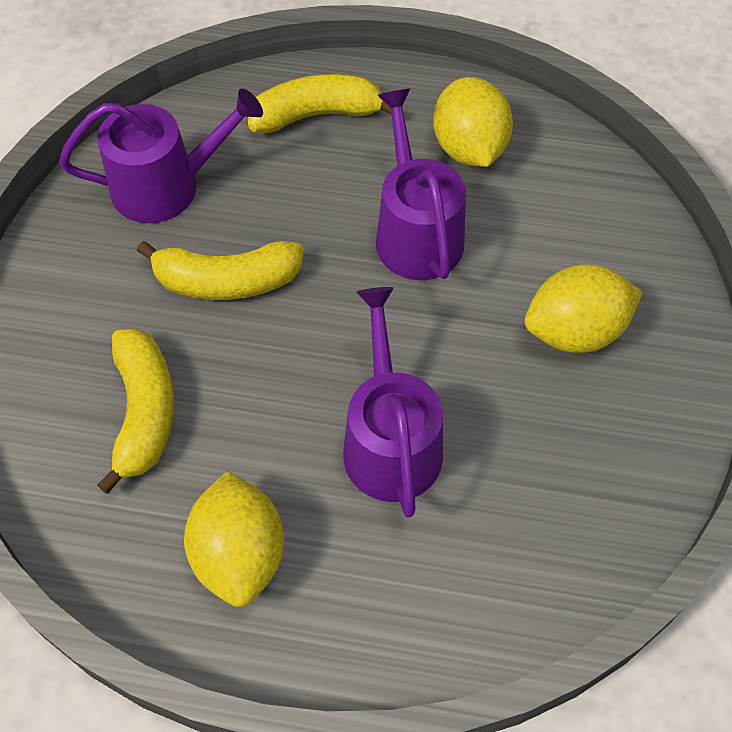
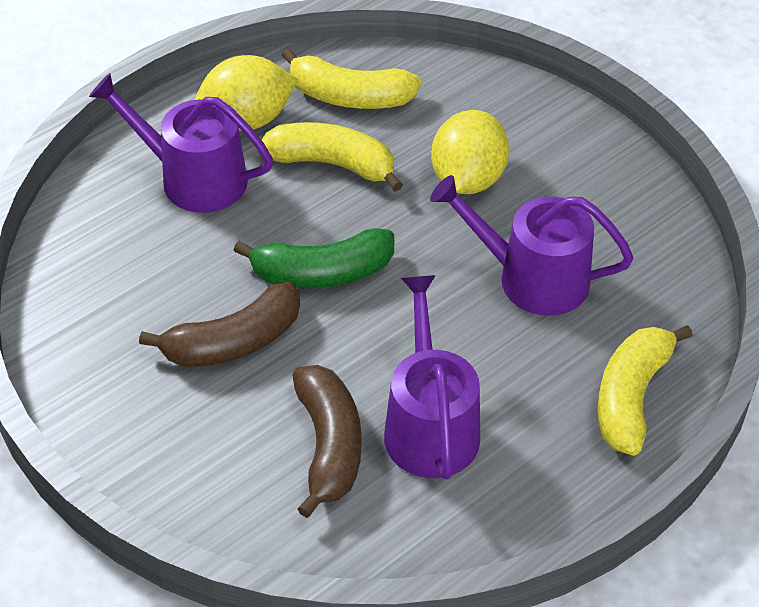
brown banana: 0 -> 2
green banana: 0 -> 1
yellow lemon: 3 -> 2

